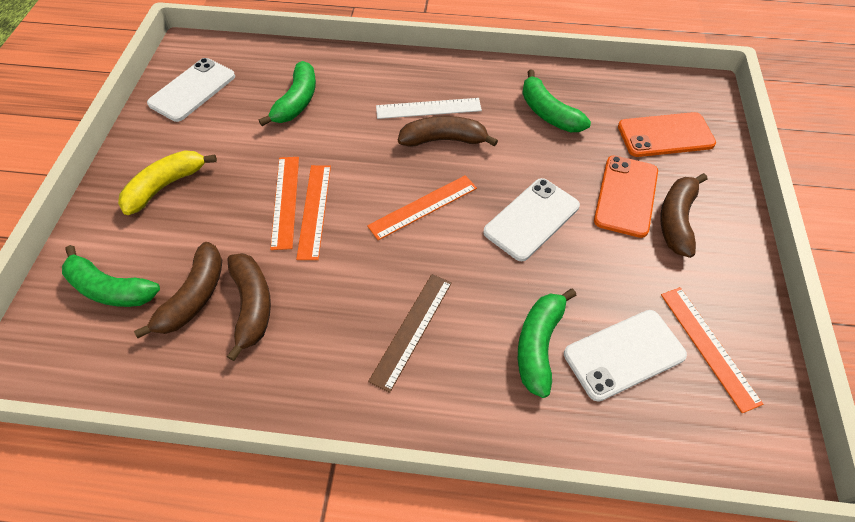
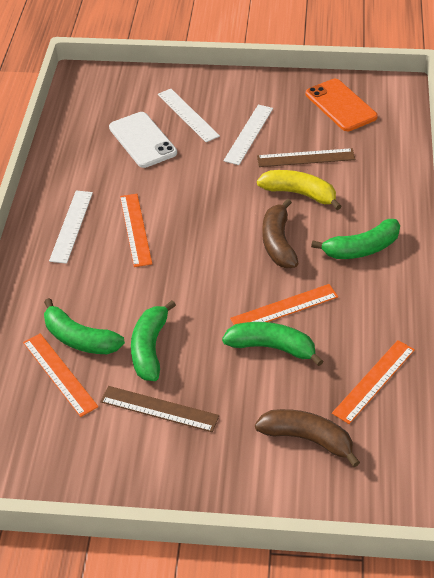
brown banana: 4 -> 2
brown ruler: 1 -> 2
orange phone: 2 -> 1
white phone: 3 -> 1
white ruler: 1 -> 3

